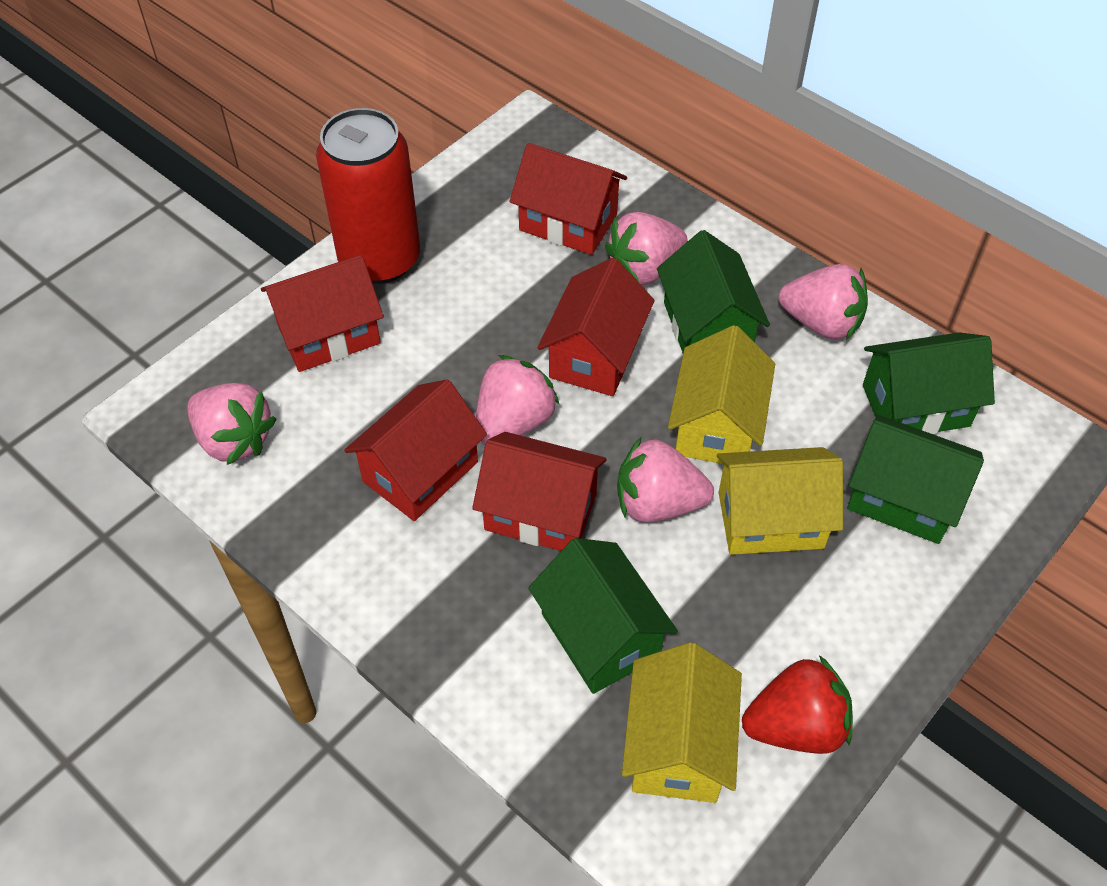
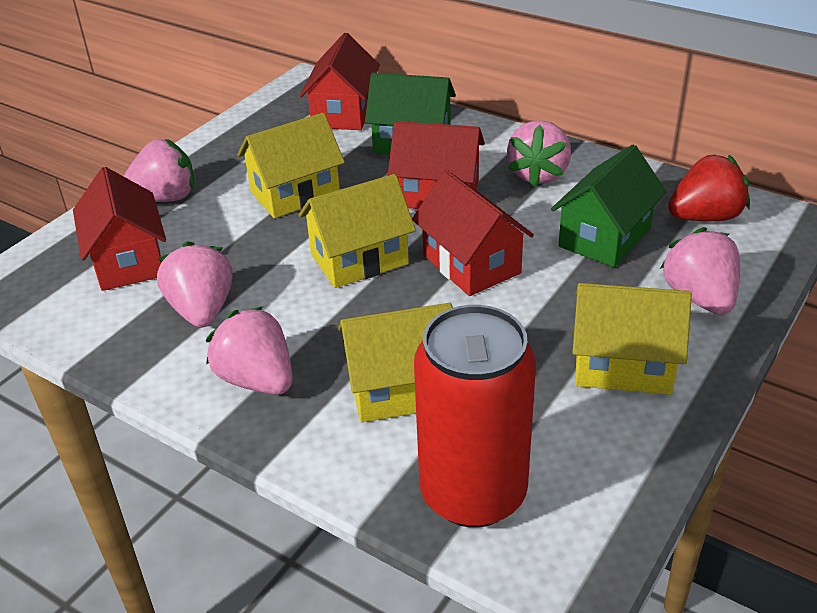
green house: 4 -> 2
red house: 5 -> 4
yellow house: 3 -> 4

